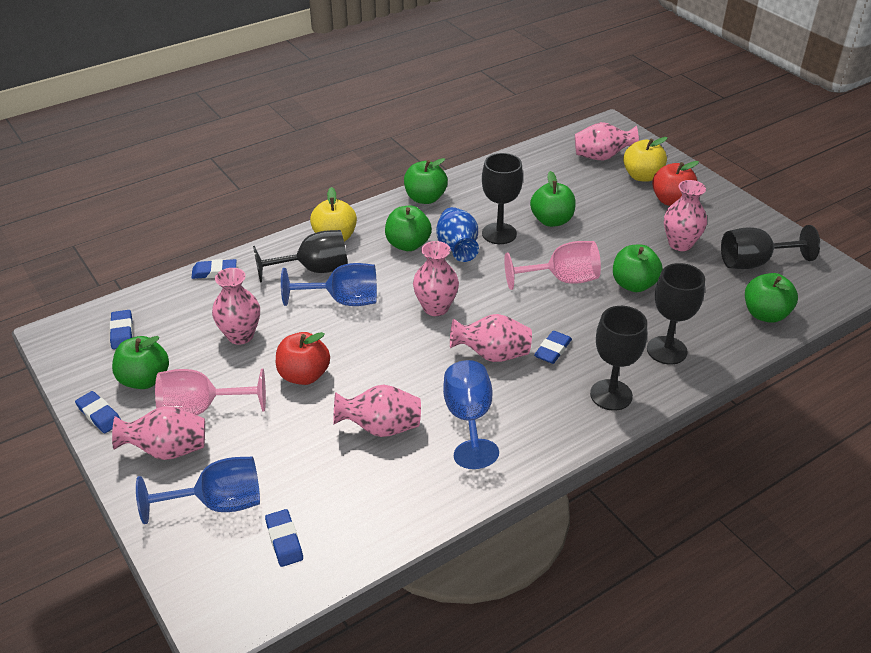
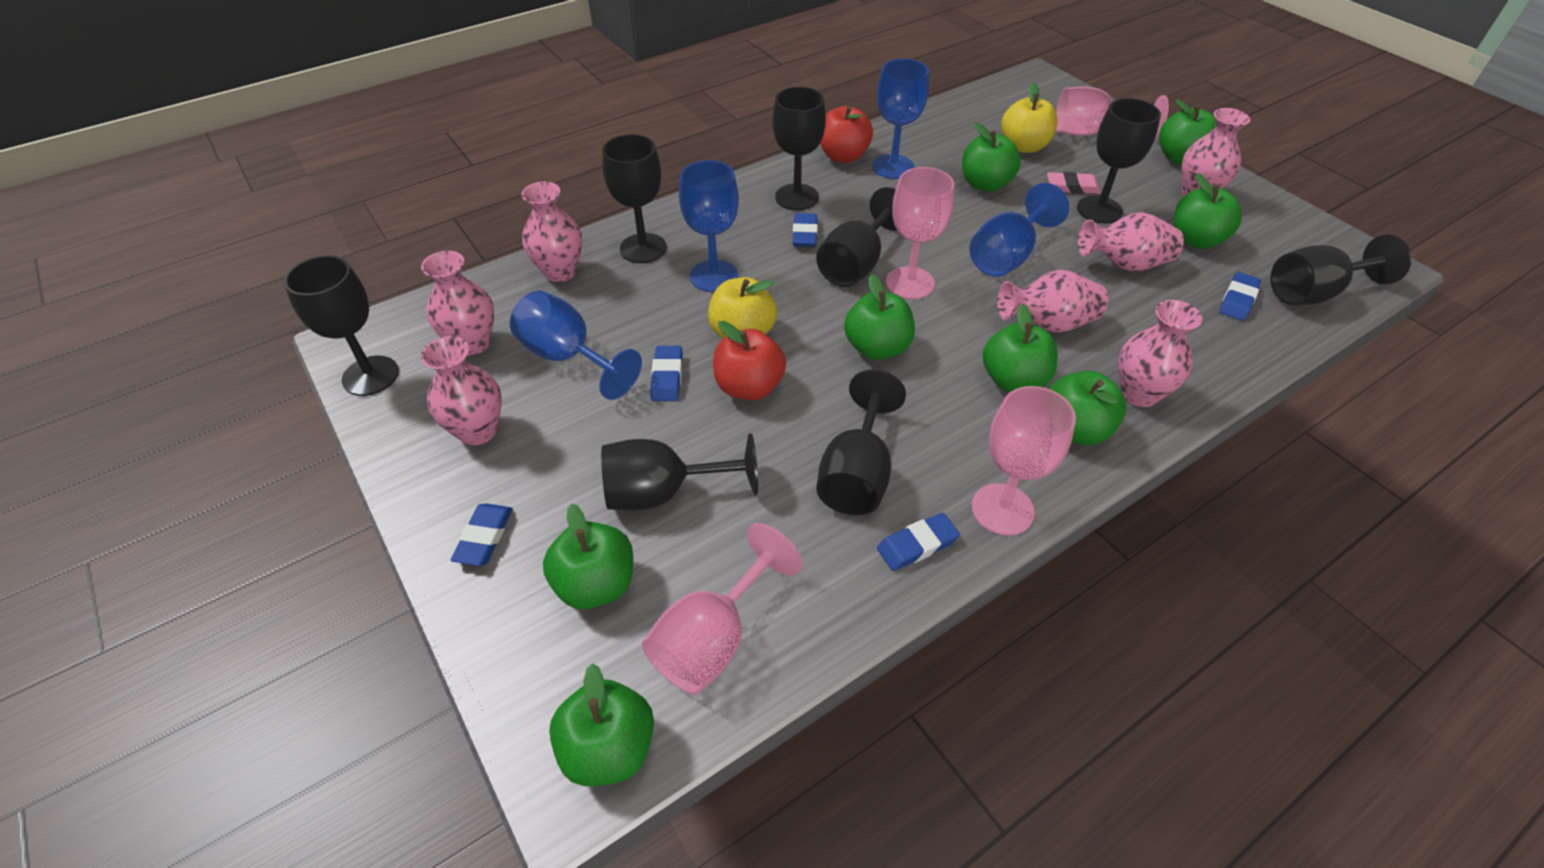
black goblet: 5 -> 8
blue goblet: 3 -> 4
blue vase: 1 -> 0
green apple: 6 -> 8
pink eraser: 0 -> 1
pink goblet: 2 -> 4

